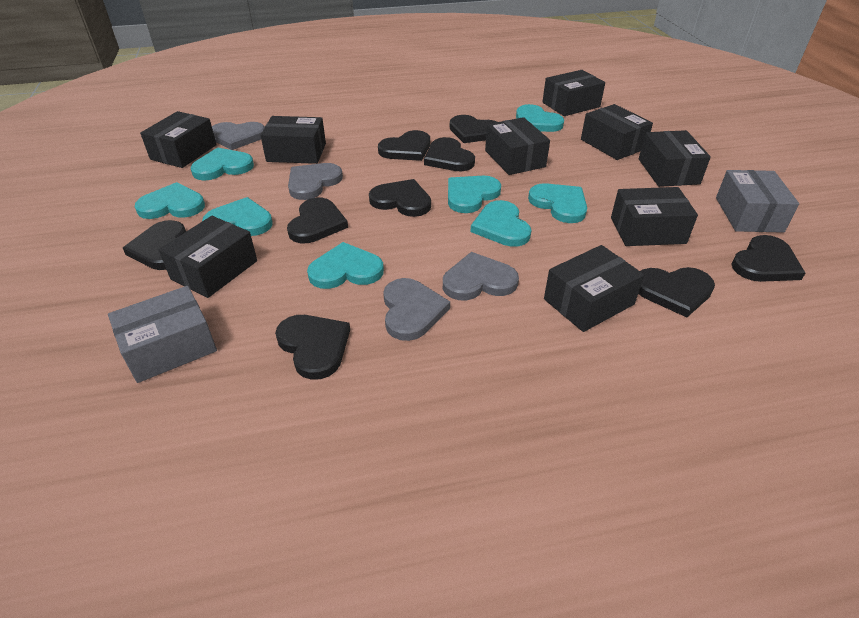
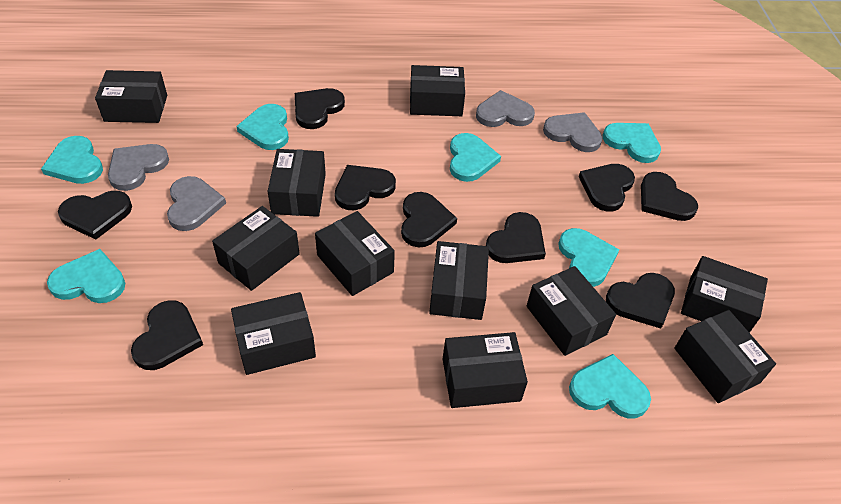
black box: 9 -> 11
grey box: 2 -> 0
turquoise heart: 8 -> 7

